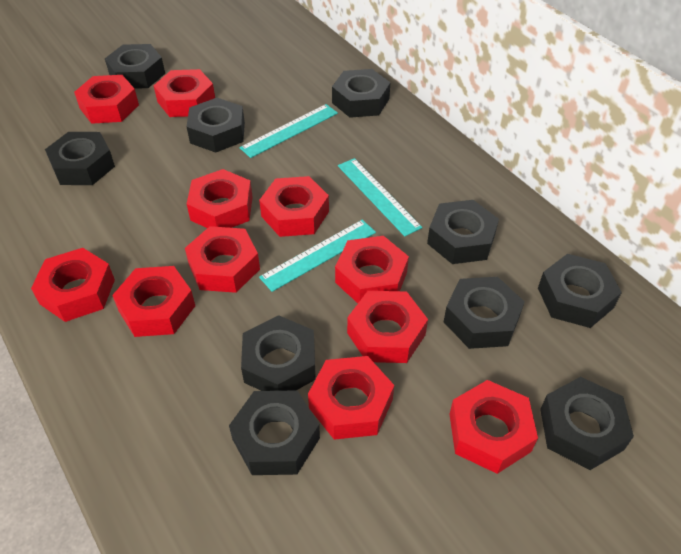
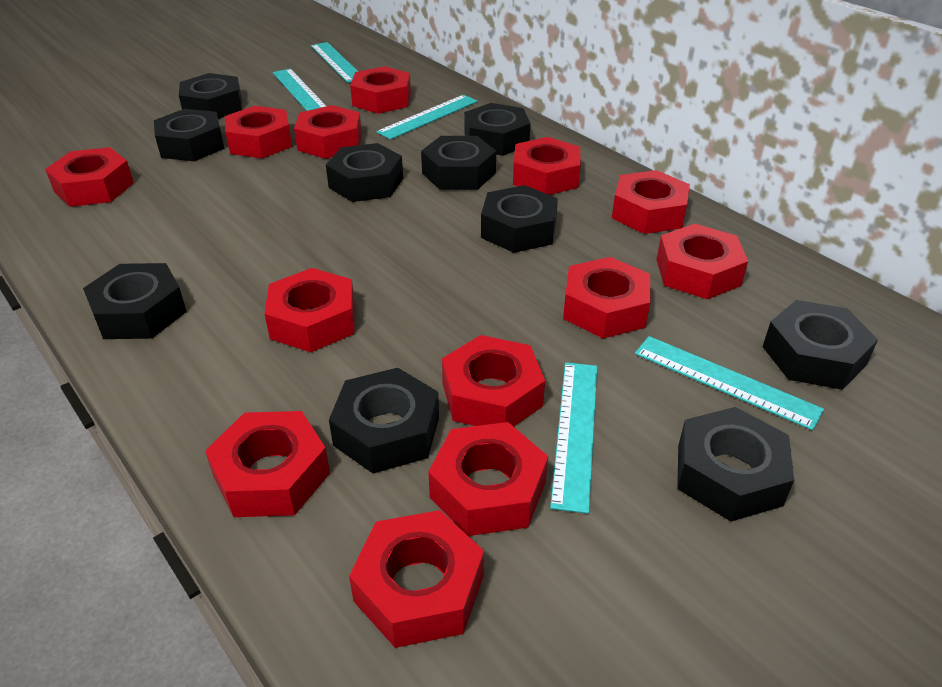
red nut: 11 -> 13
turquoise ruler: 3 -> 5

